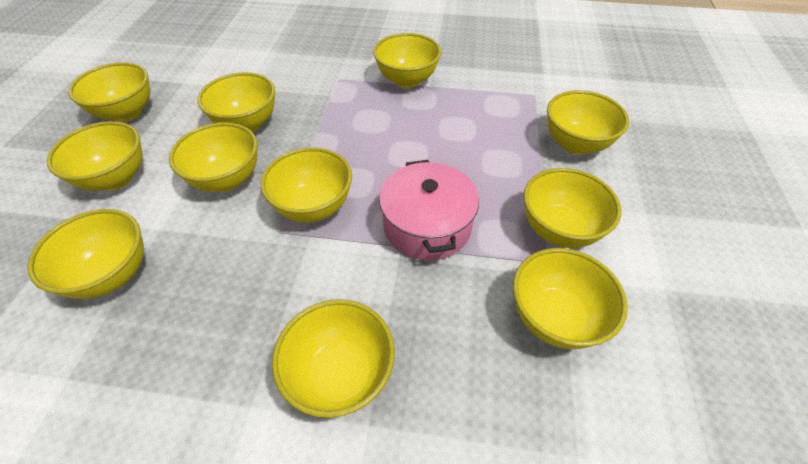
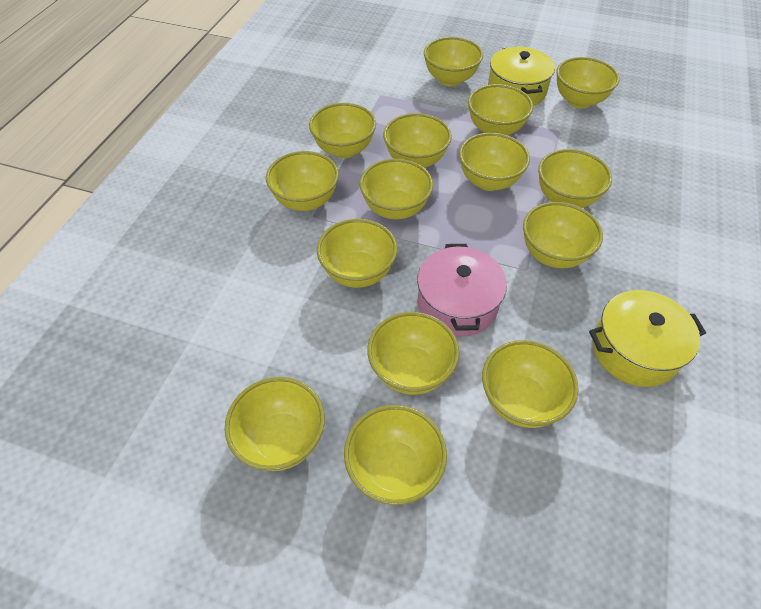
yellow bowl: 11 -> 15
yellow pot: 0 -> 2

